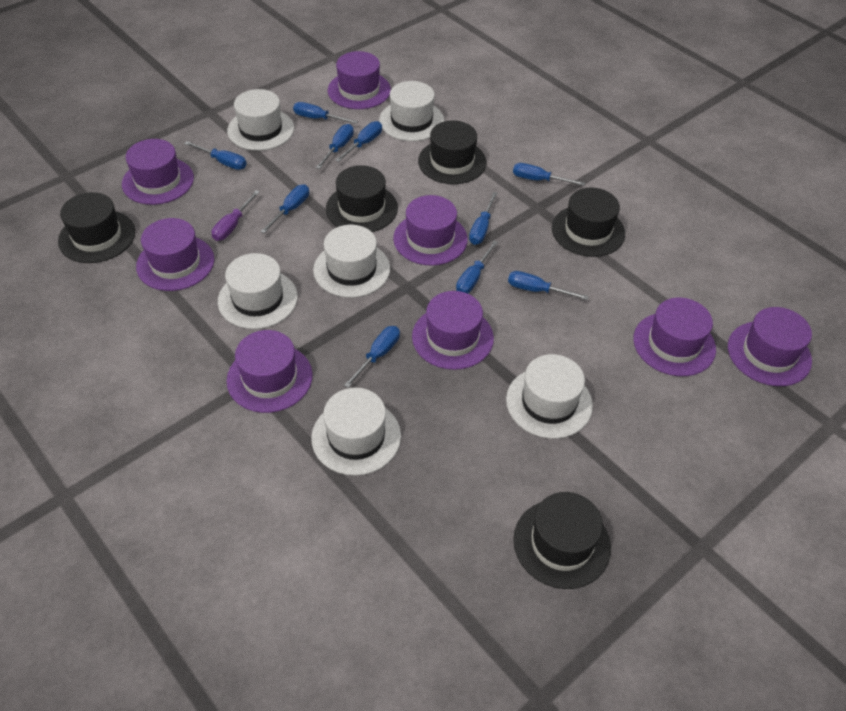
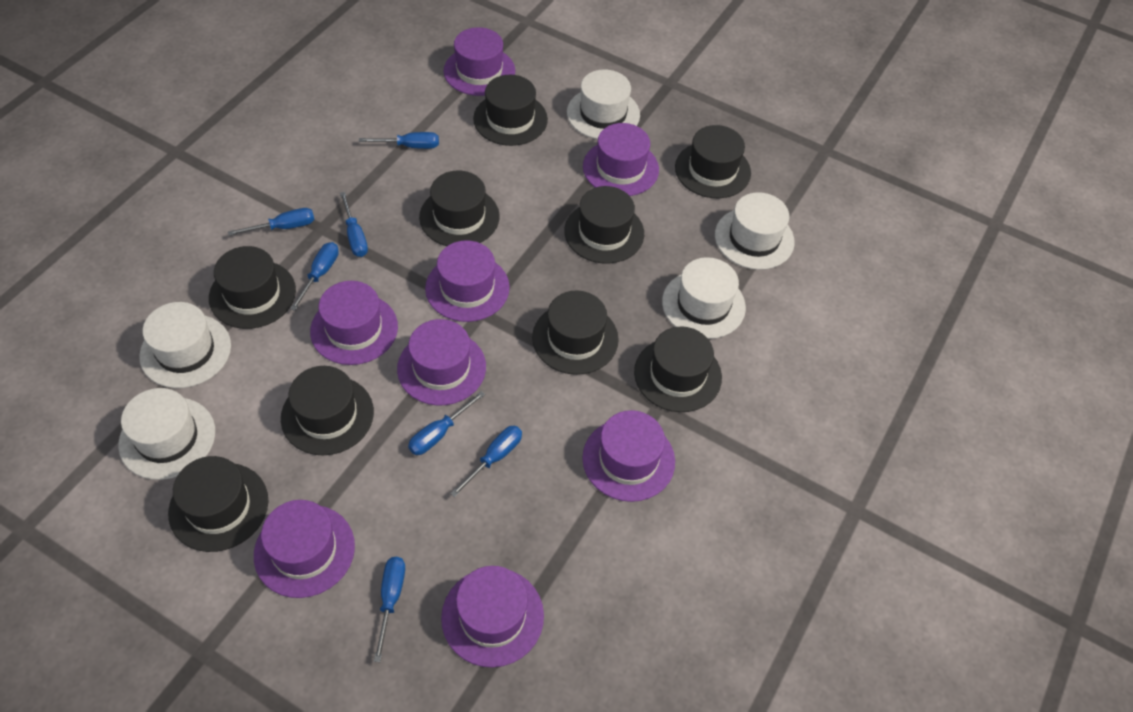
black hat: 5 -> 9
blue screwdriver: 10 -> 7
purple screwdriver: 1 -> 0
white hat: 6 -> 5

